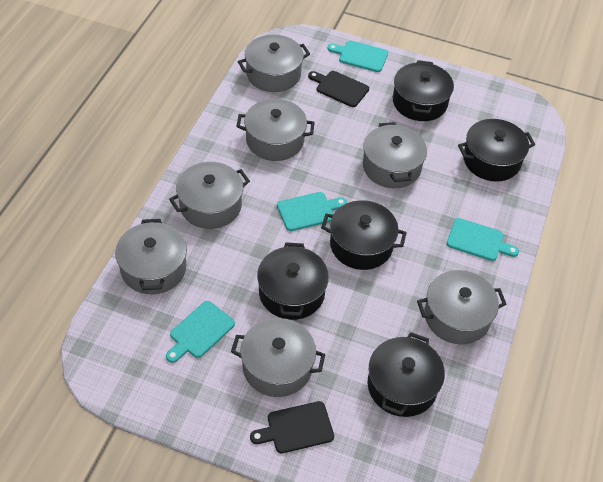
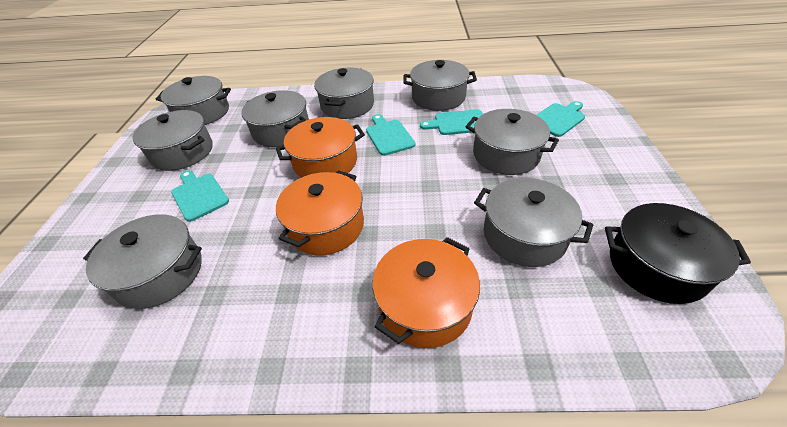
black cutting board: 2 -> 0
black pot: 5 -> 1
grey pot: 7 -> 8
orange pot: 0 -> 3

